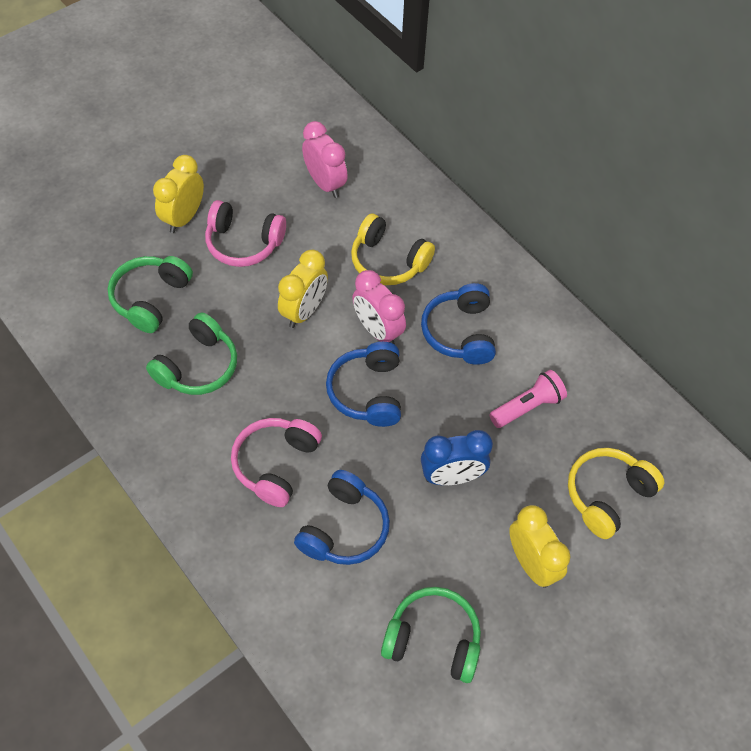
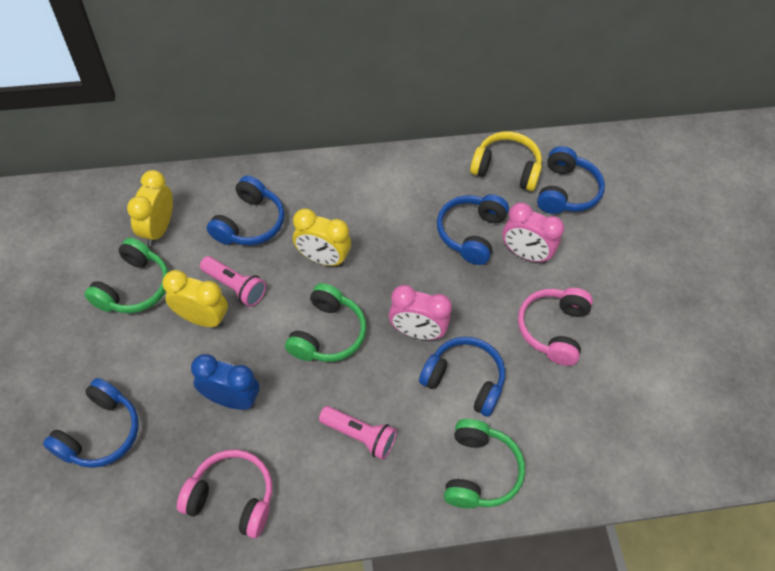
blue headphones: 3 -> 5
pink flashlight: 1 -> 2
yellow headphones: 2 -> 1

